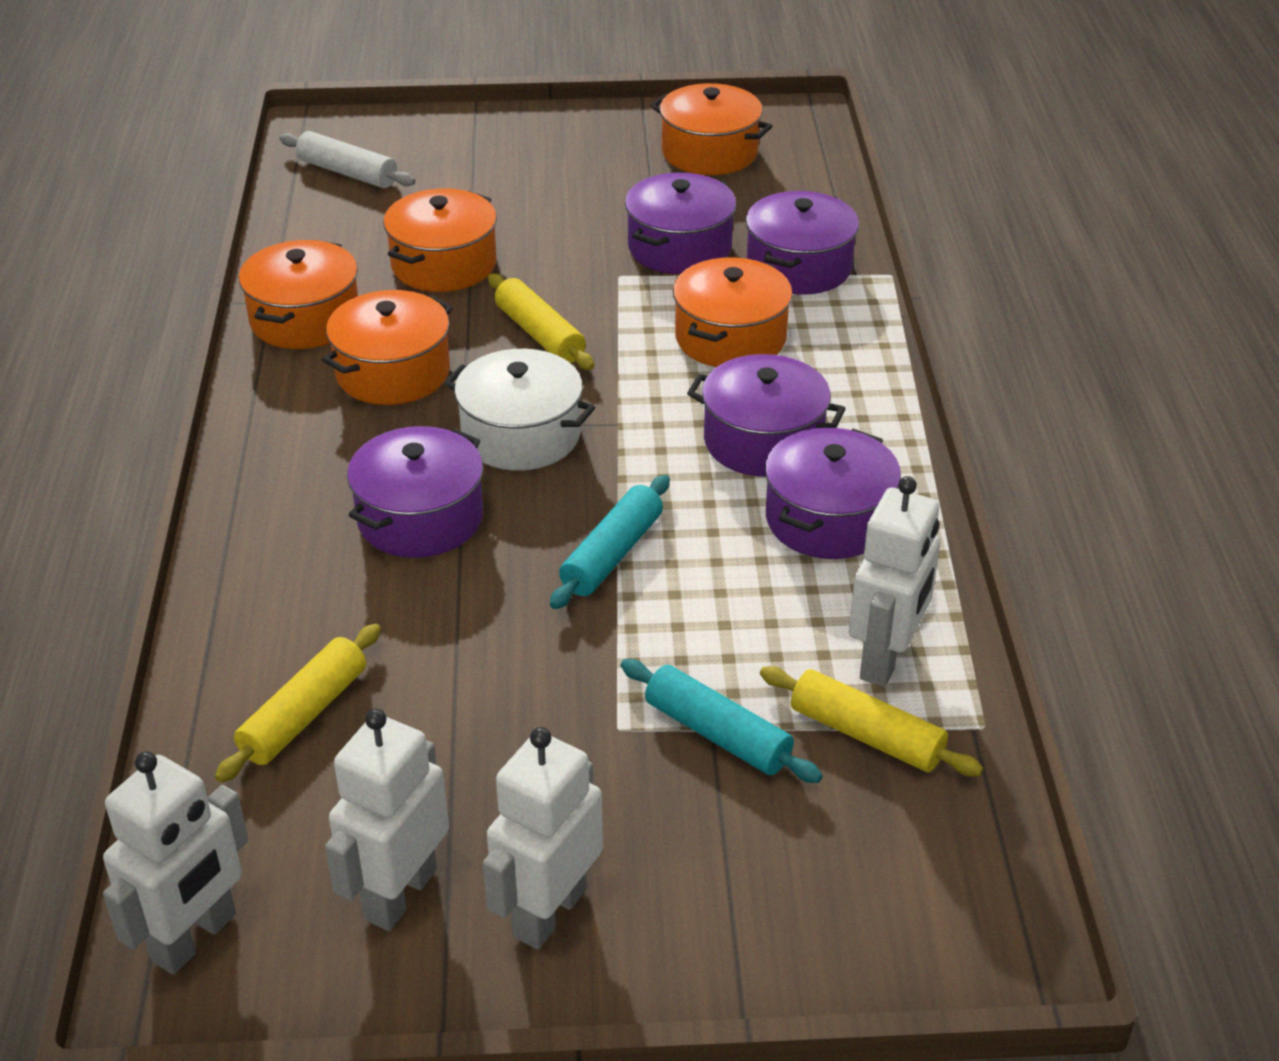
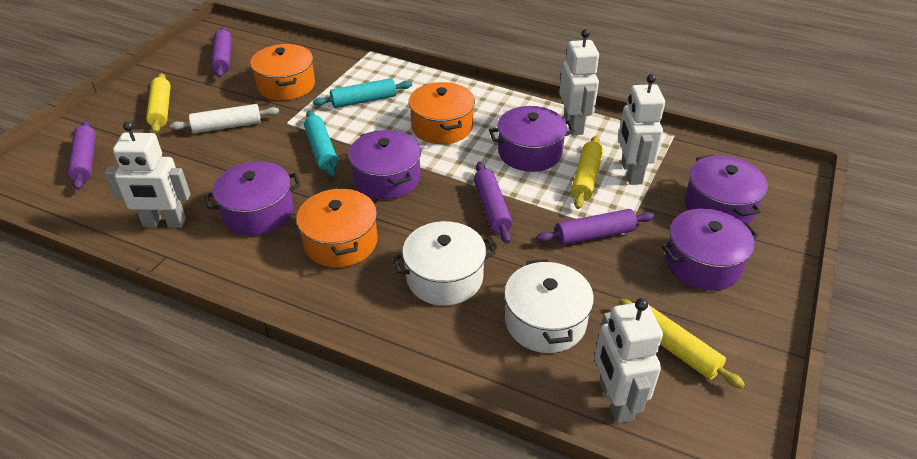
orange pot: 5 -> 3
purple rolling pin: 0 -> 4
white pot: 1 -> 2

